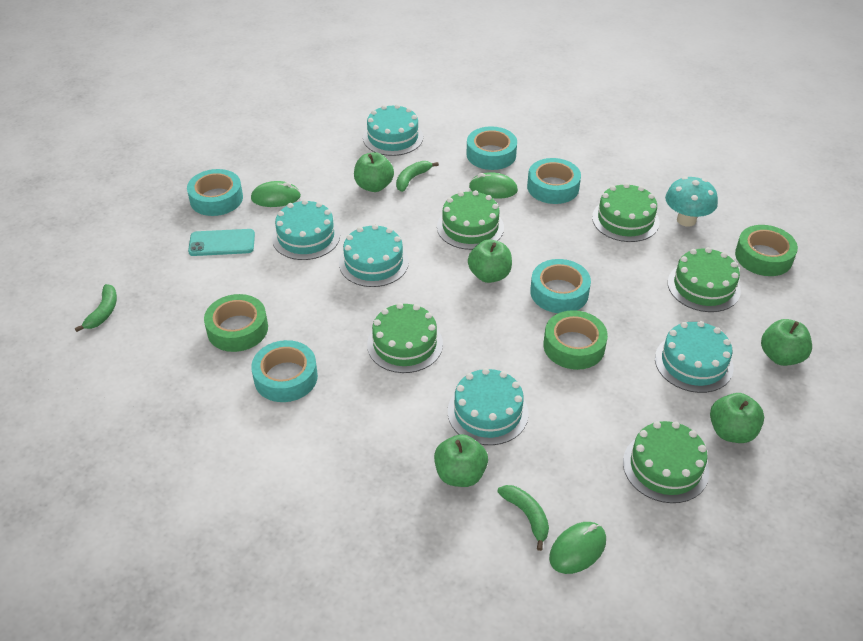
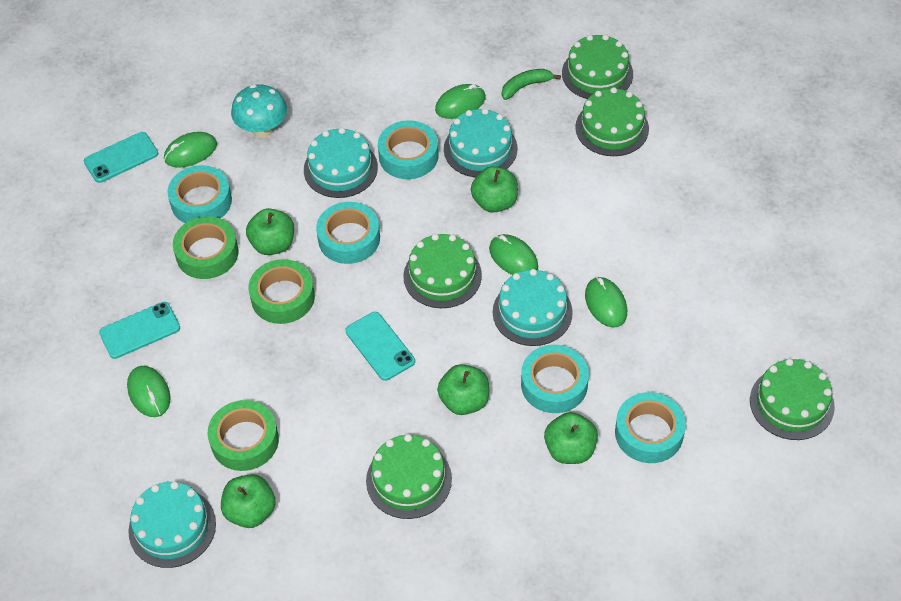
green banana: 3 -> 1
green mouse: 3 -> 5
turquoise cake: 5 -> 4
turquoise phone: 1 -> 3

